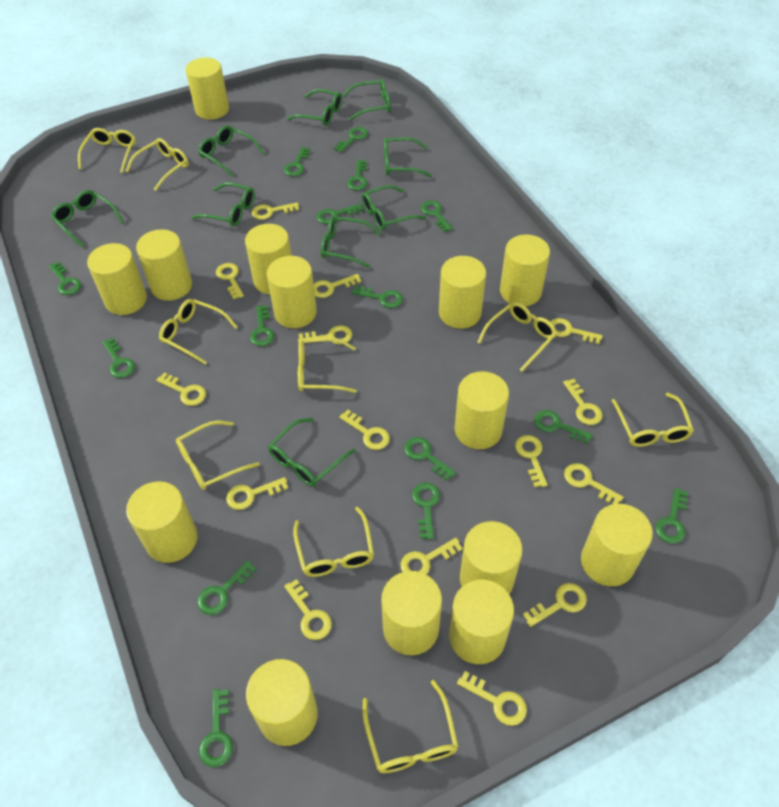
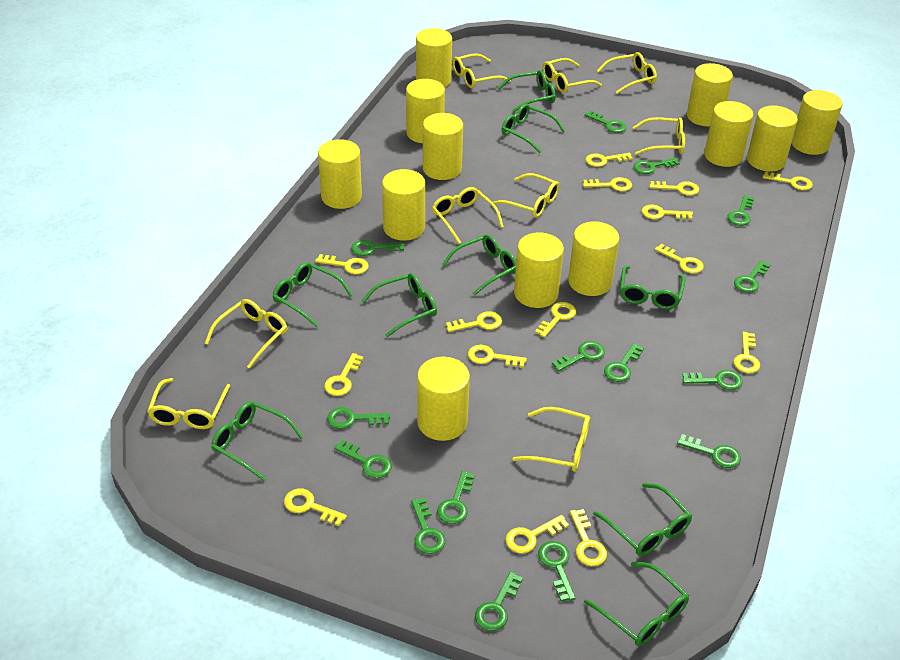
yellow cylinder: 14 -> 12

